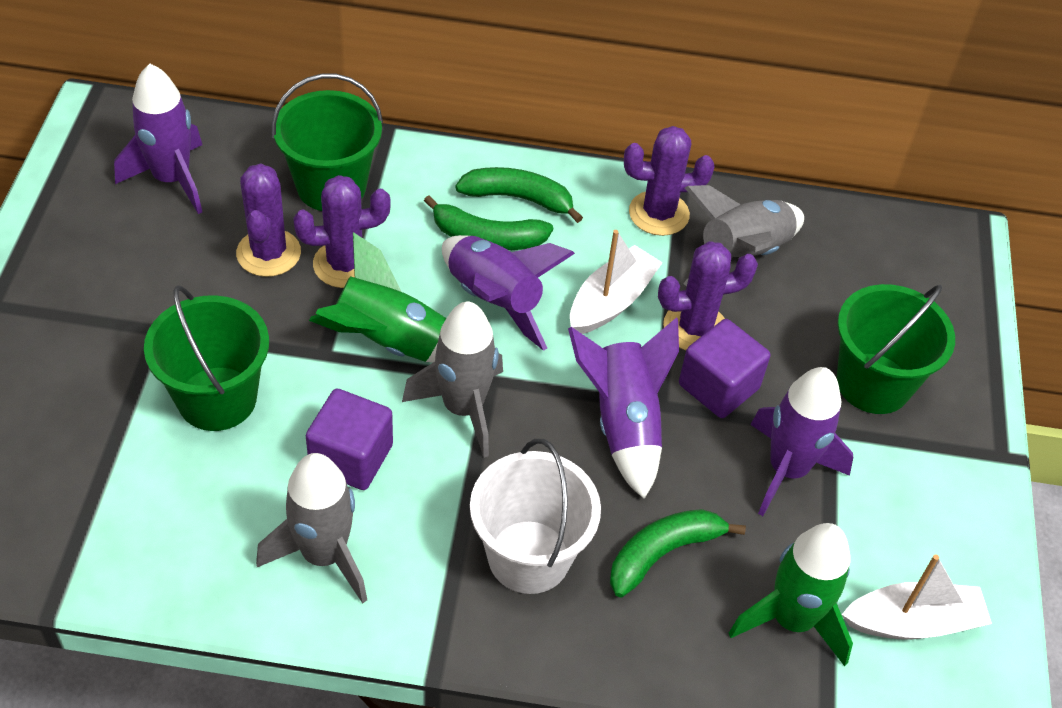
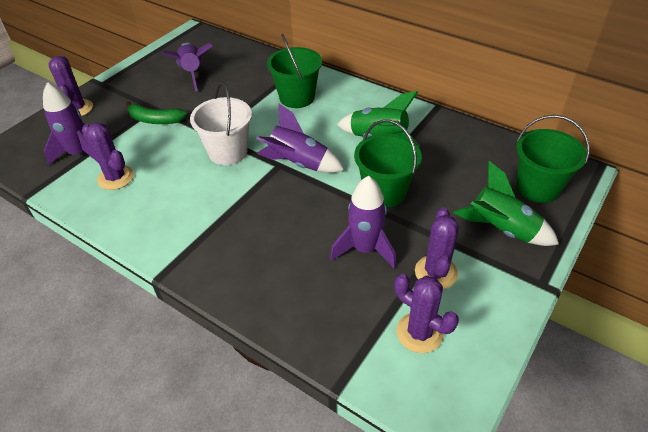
green banana: 3 -> 1
grey rocket: 3 -> 0
purple cube: 2 -> 0
white boat: 2 -> 0

